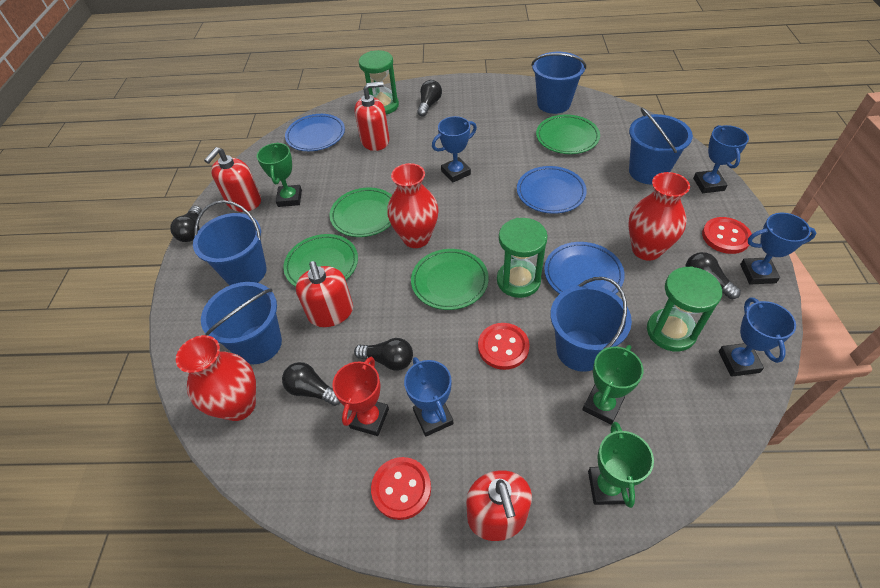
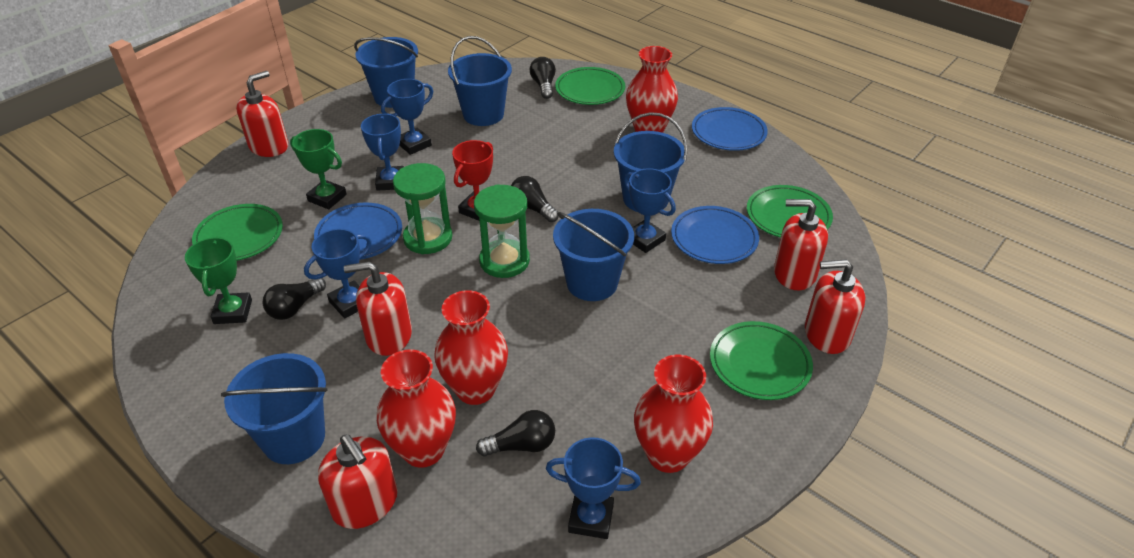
black light bulb: 5 -> 4
green hourglass: 3 -> 2
green trophy: 3 -> 2
red button: 3 -> 0
red soap dispenser: 4 -> 5
red vase: 3 -> 4

